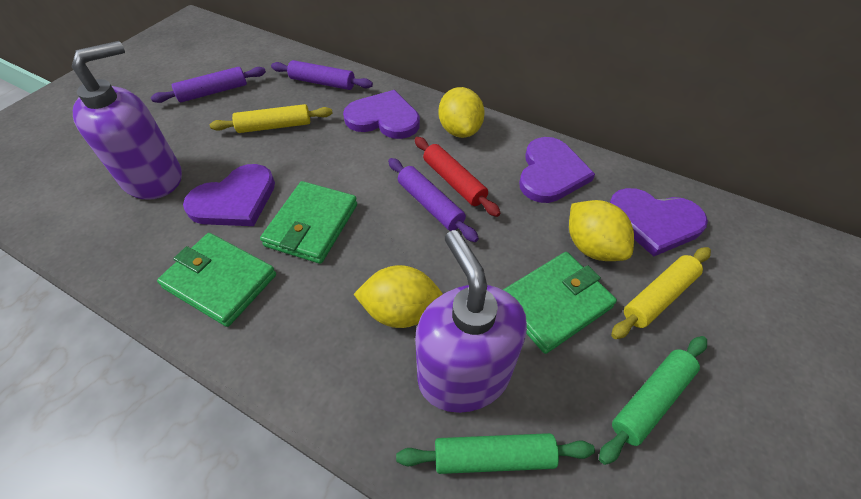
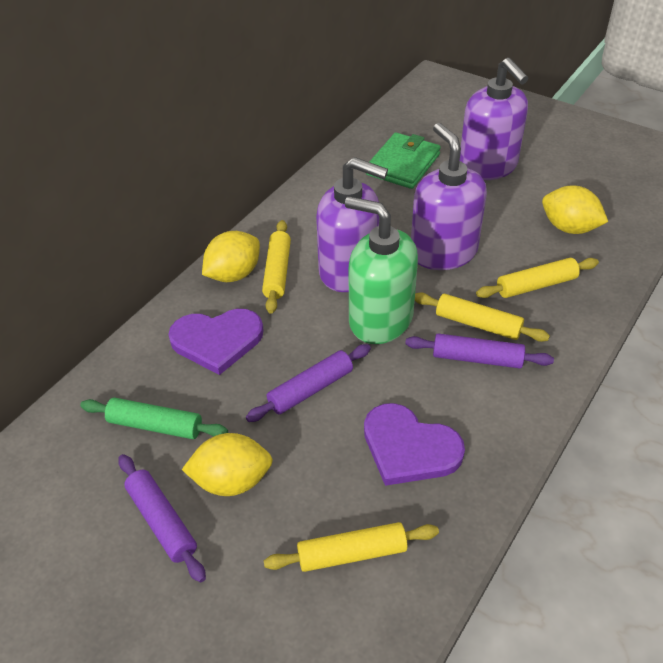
green rolling pin: 2 -> 1
green soap dispenser: 0 -> 1
green wallet: 3 -> 1
purple heart: 4 -> 2
purple soap dispenser: 2 -> 3
red rolling pin: 1 -> 0
yellow rolling pin: 2 -> 4

